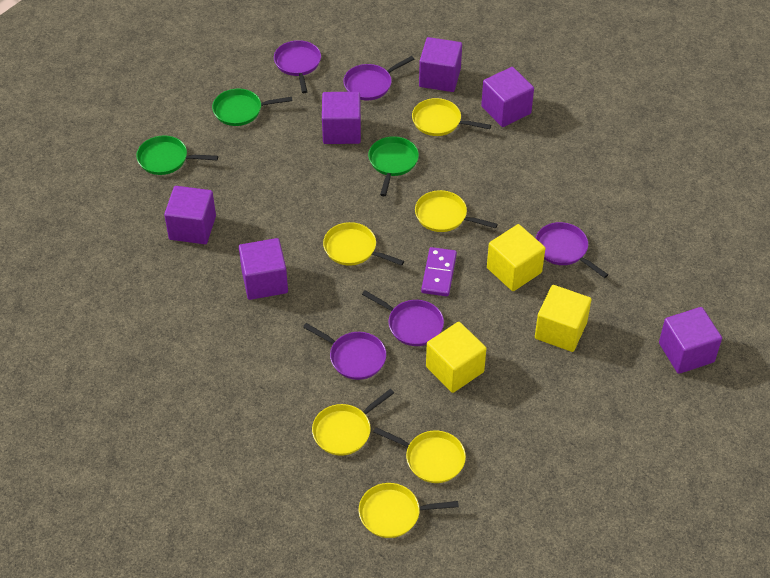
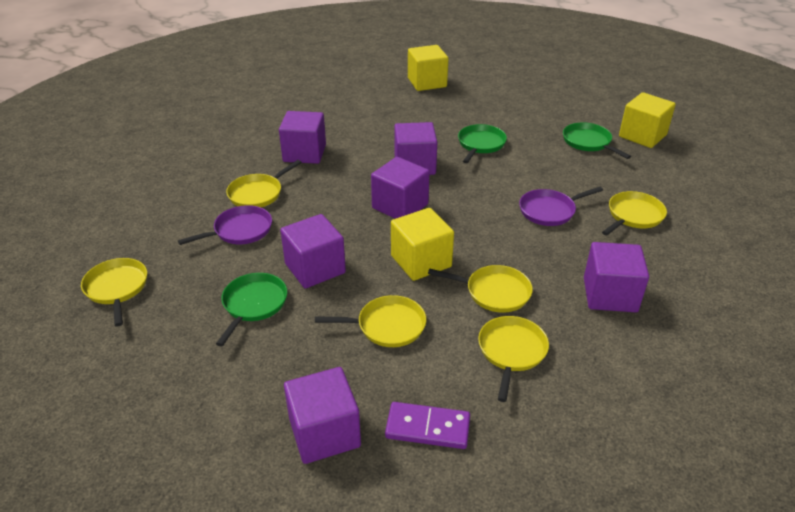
purple pan: 5 -> 2

